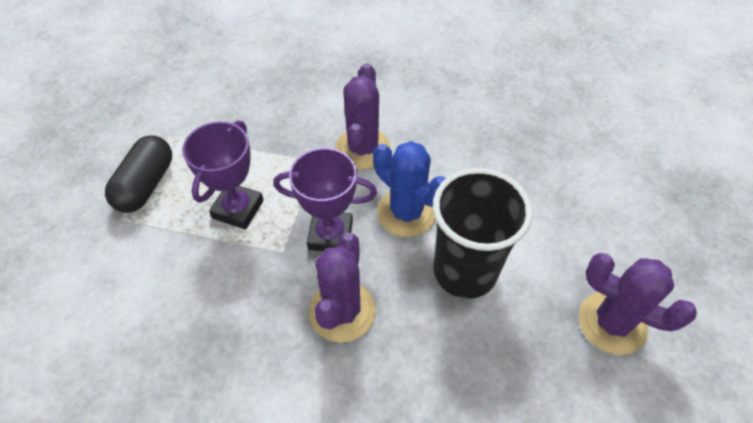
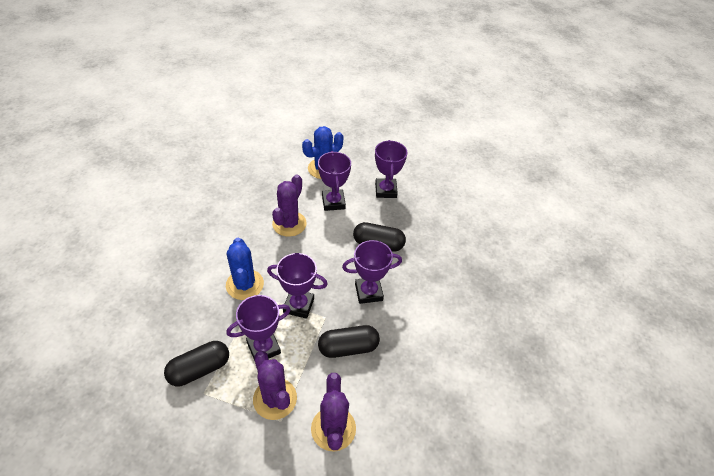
black capsule: 1 -> 3
black cup: 1 -> 0
blue cactus: 1 -> 2
purple trophy: 2 -> 5

